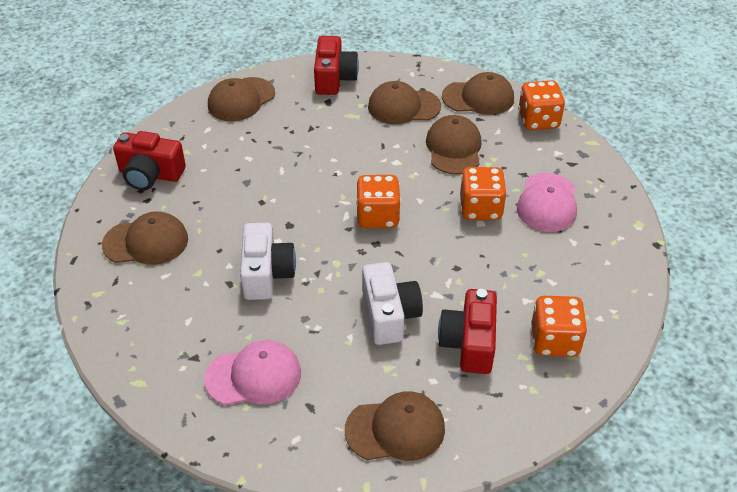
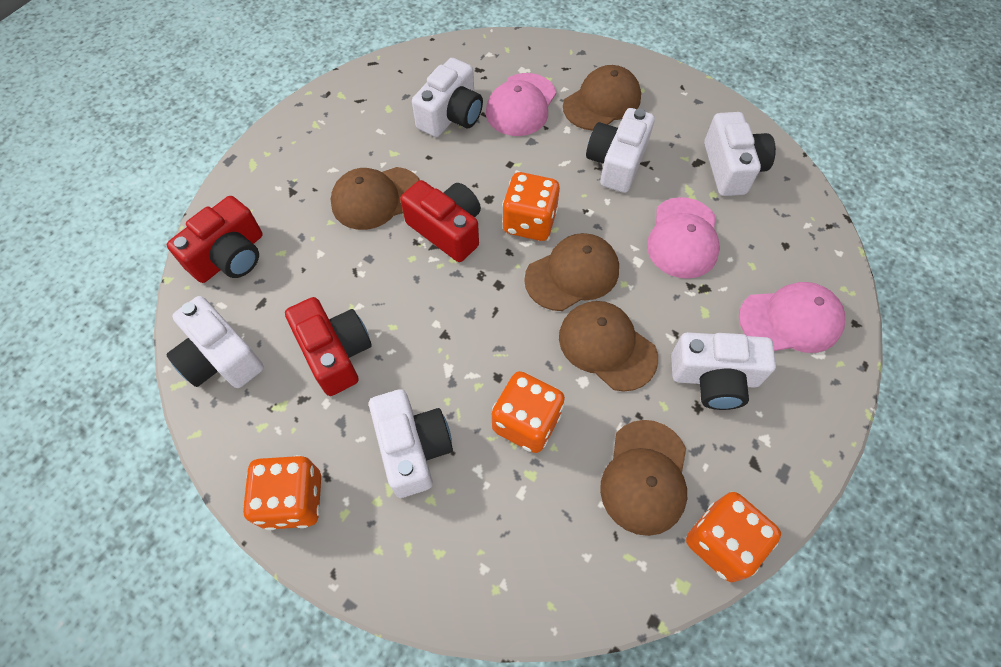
brown cap: 6 -> 5
pink cap: 2 -> 3
white camera: 2 -> 6

